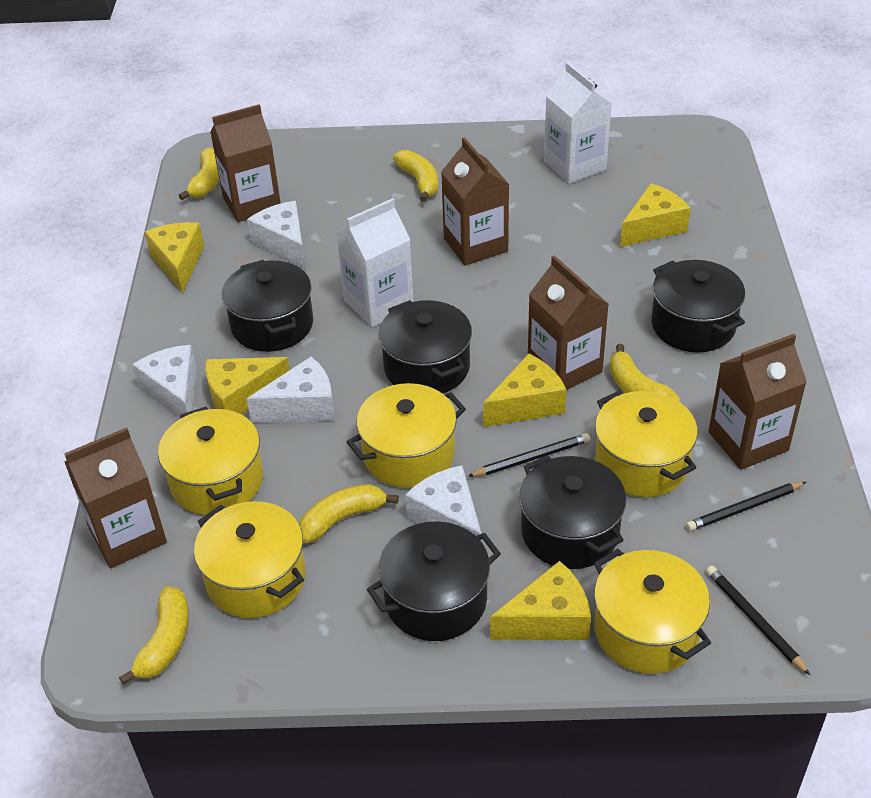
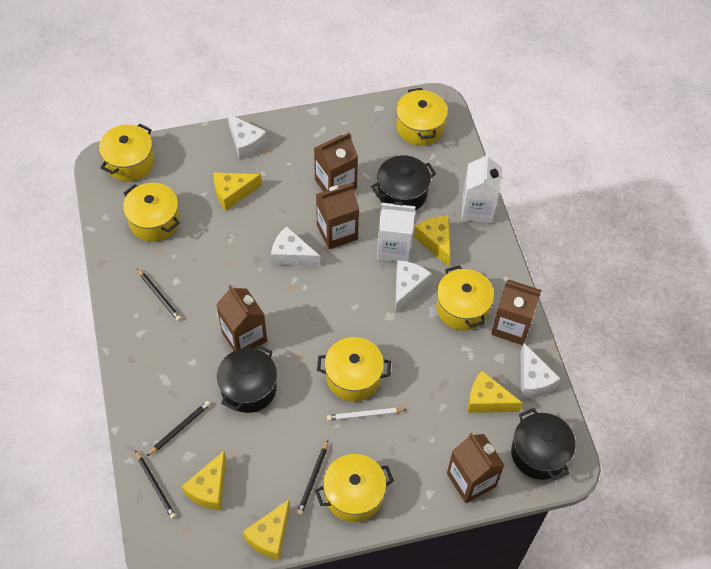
black pencil: 3 -> 4
black pot: 5 -> 3
white pencil: 0 -> 1
yellow banana: 5 -> 0
yellow pot: 5 -> 6

